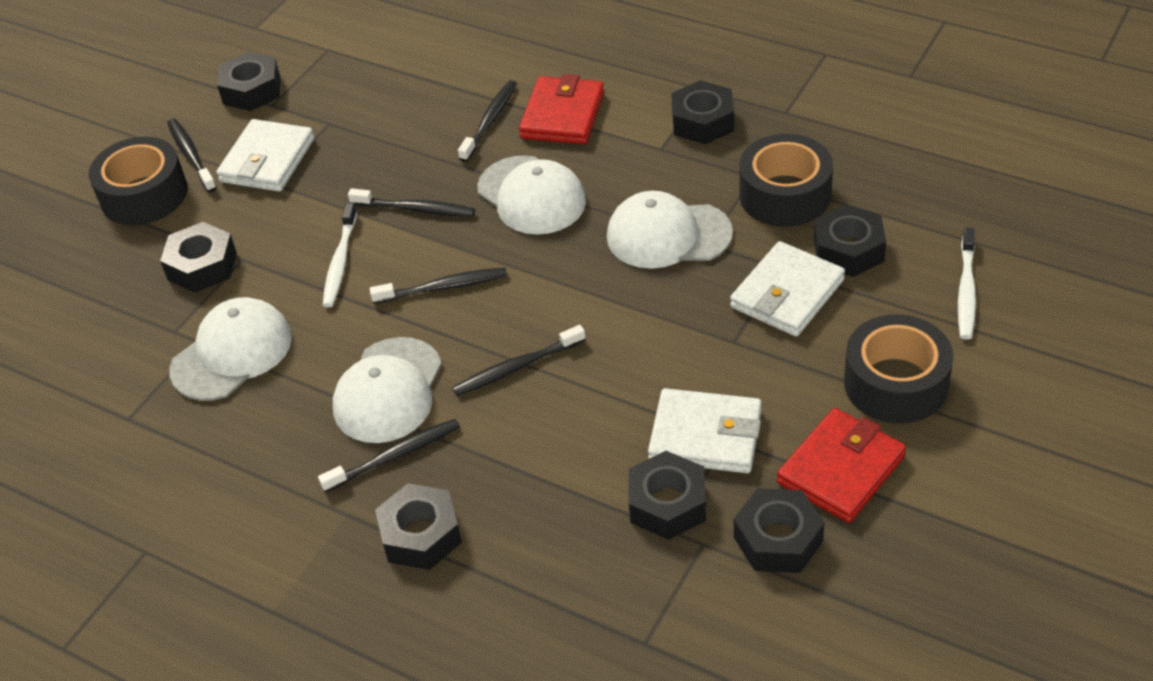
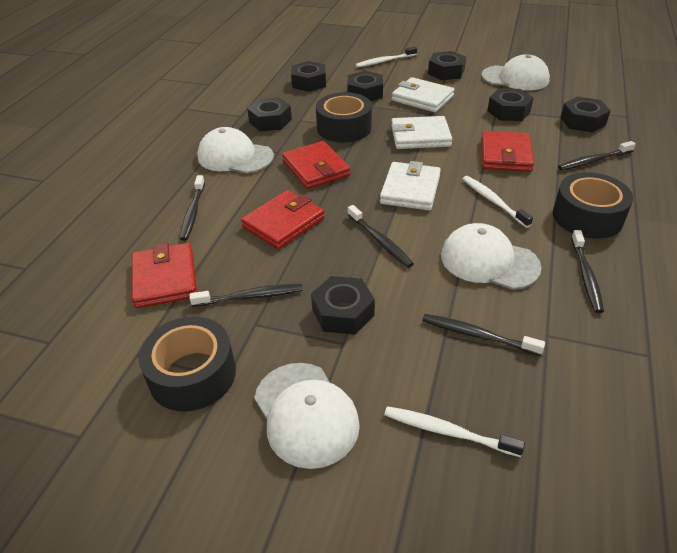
red wallet: 2 -> 4
white toothbrush: 2 -> 3

